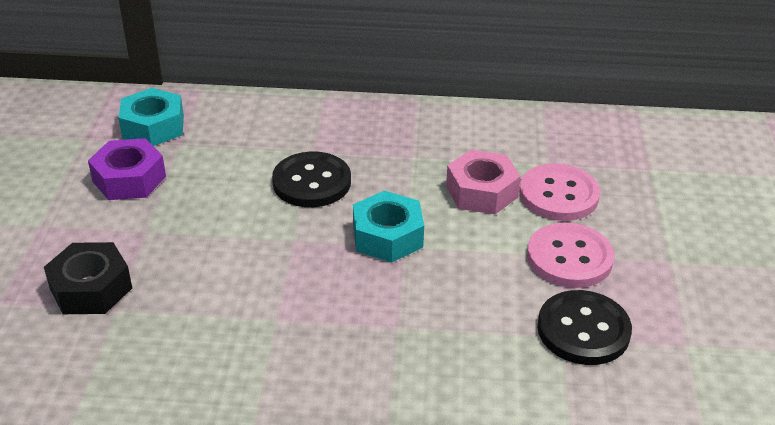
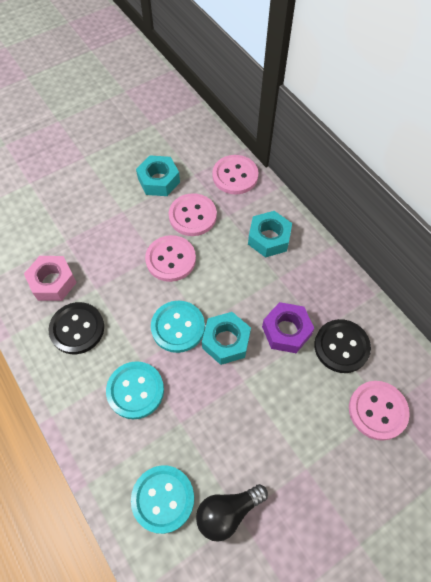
black light bulb: 0 -> 1
black nut: 1 -> 0
pink button: 2 -> 4
turquoise button: 0 -> 3
turquoise nut: 2 -> 3

